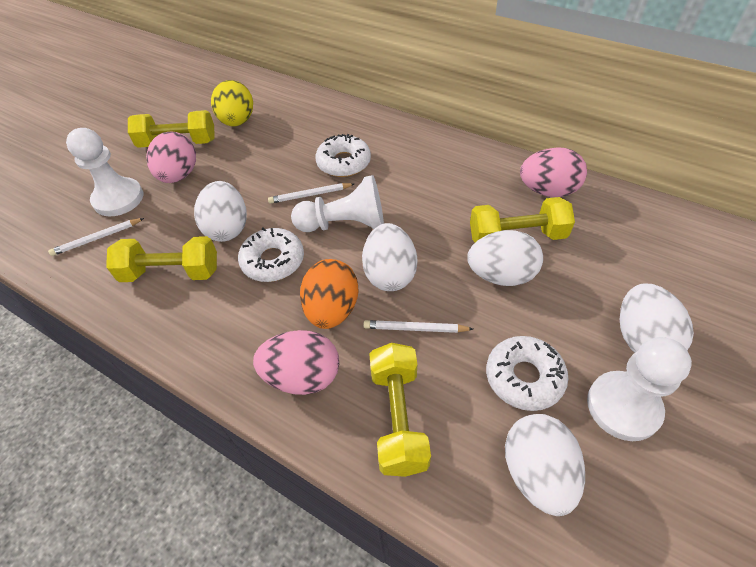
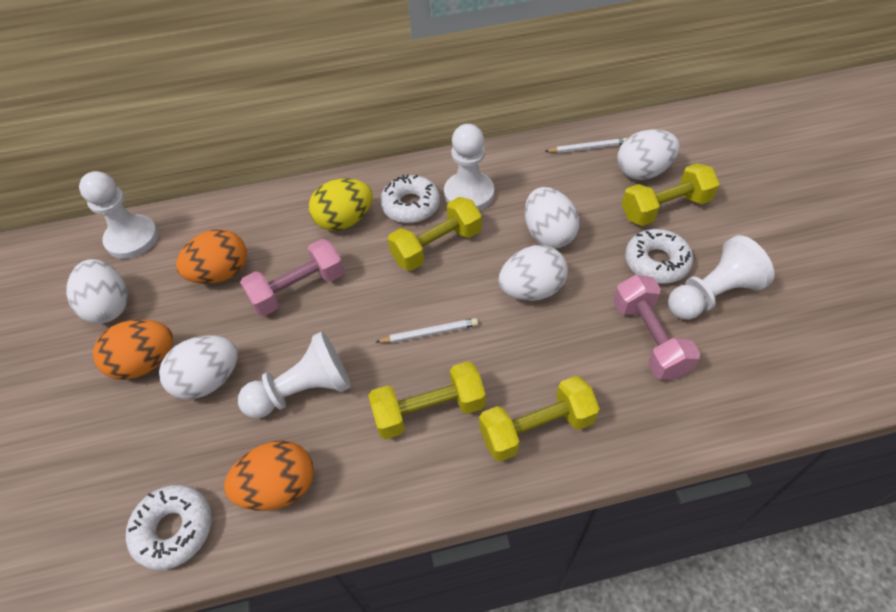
orange egg: 1 -> 3
pink dumbbell: 0 -> 2
pink egg: 3 -> 0
white pawn: 3 -> 4
white pencil: 3 -> 2

